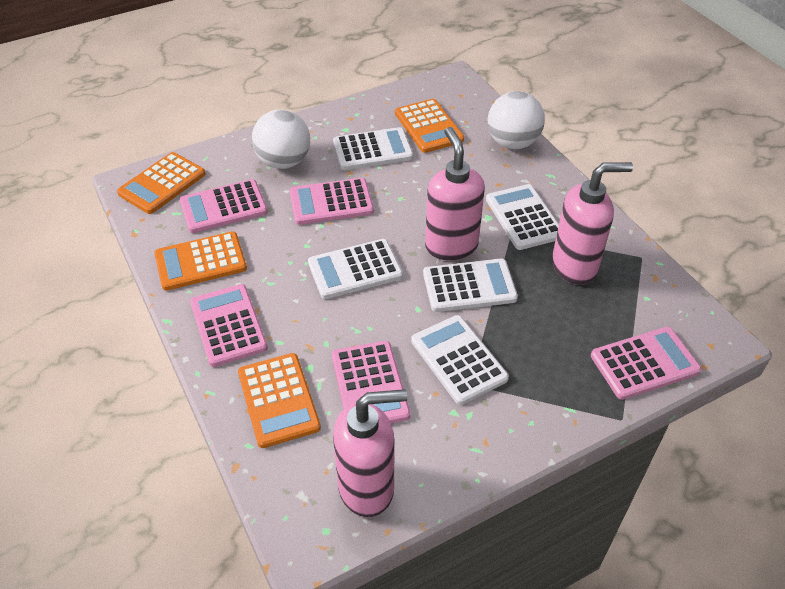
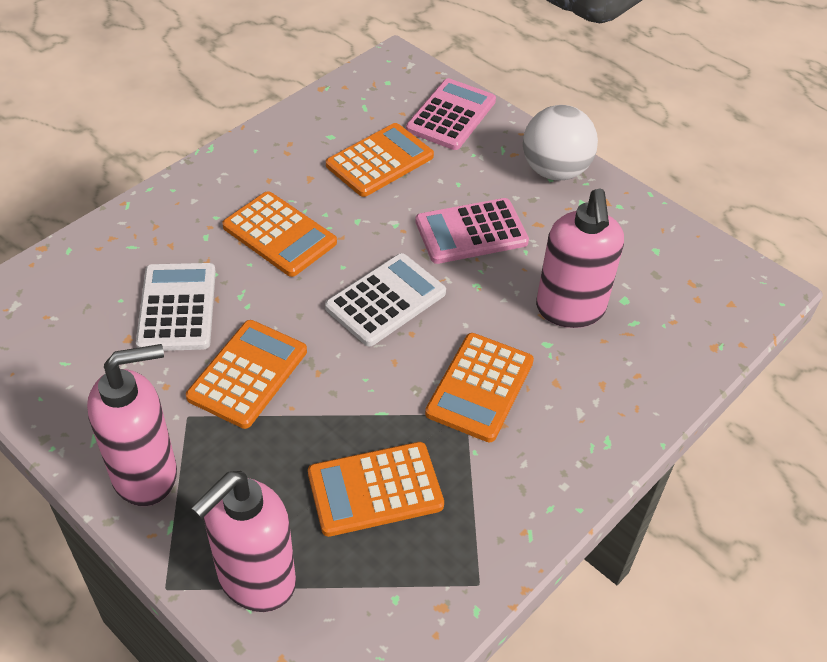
orange calculator: 4 -> 5
pink calculator: 5 -> 2
white ball: 2 -> 1
white calculator: 5 -> 2

